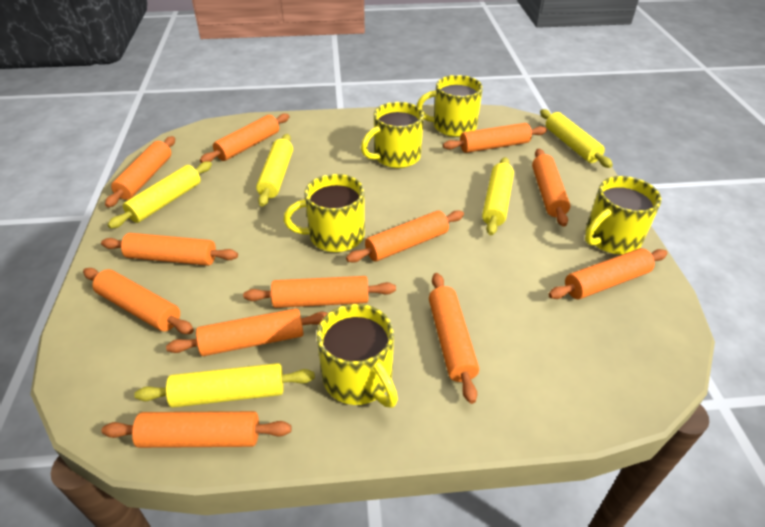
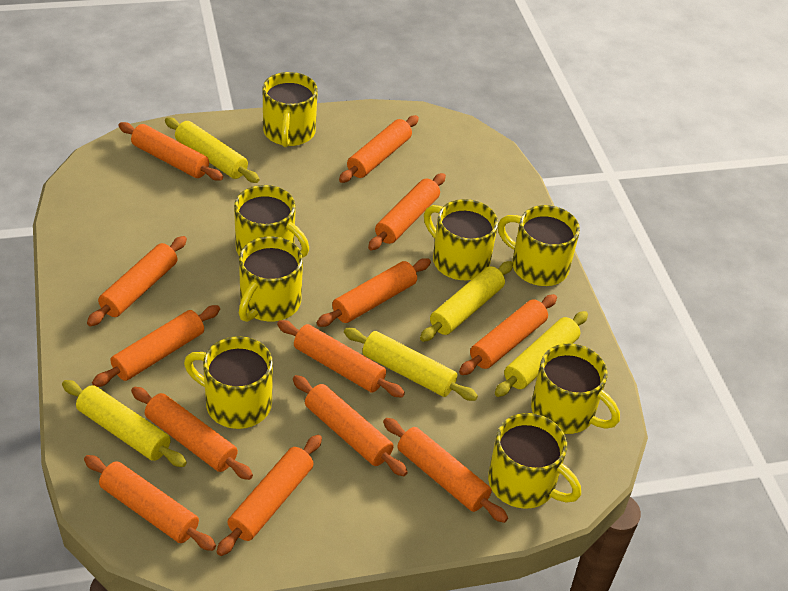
orange rolling pin: 12 -> 13
yellow mug: 5 -> 8

